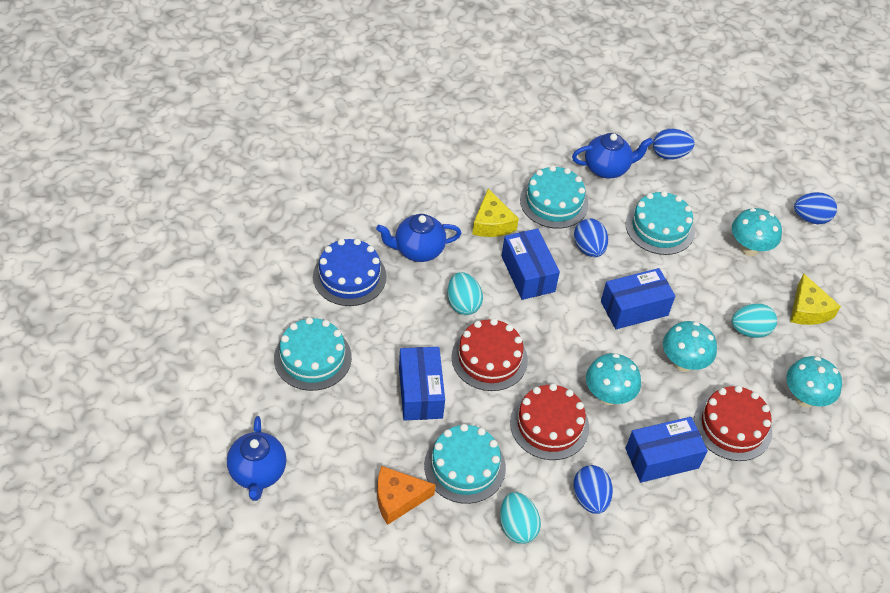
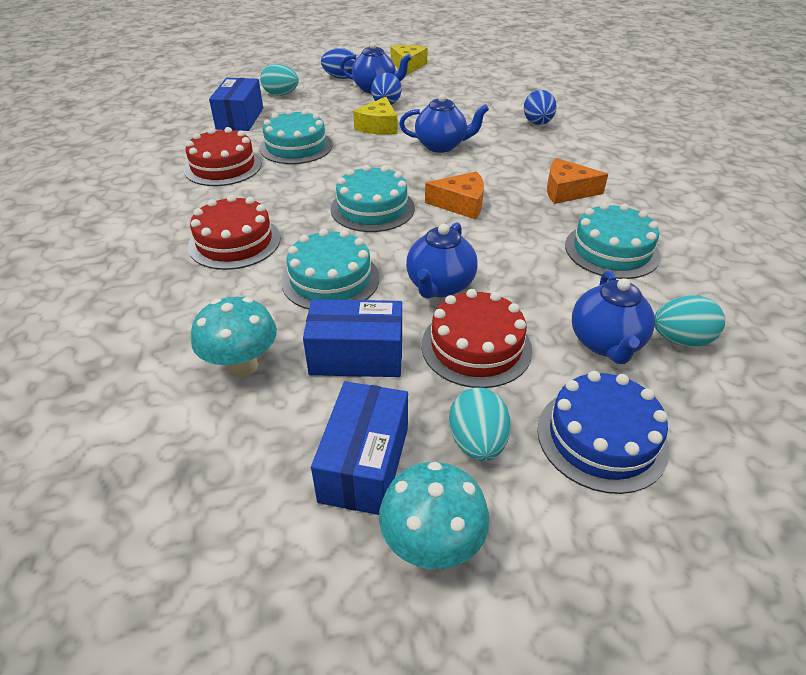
blue box: 4 -> 3
blue egg: 4 -> 3
blue teapot: 3 -> 4
orange cheese: 1 -> 2
turquoise mushroom: 4 -> 2

